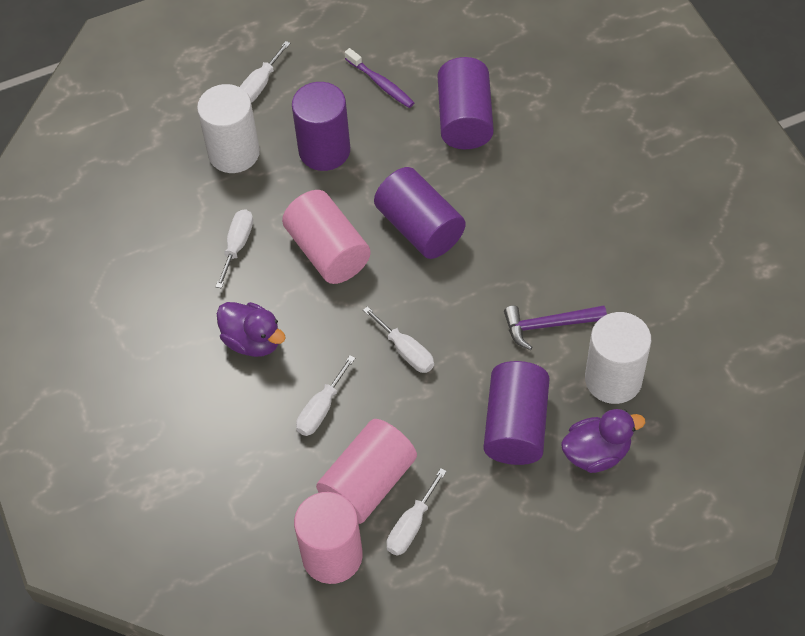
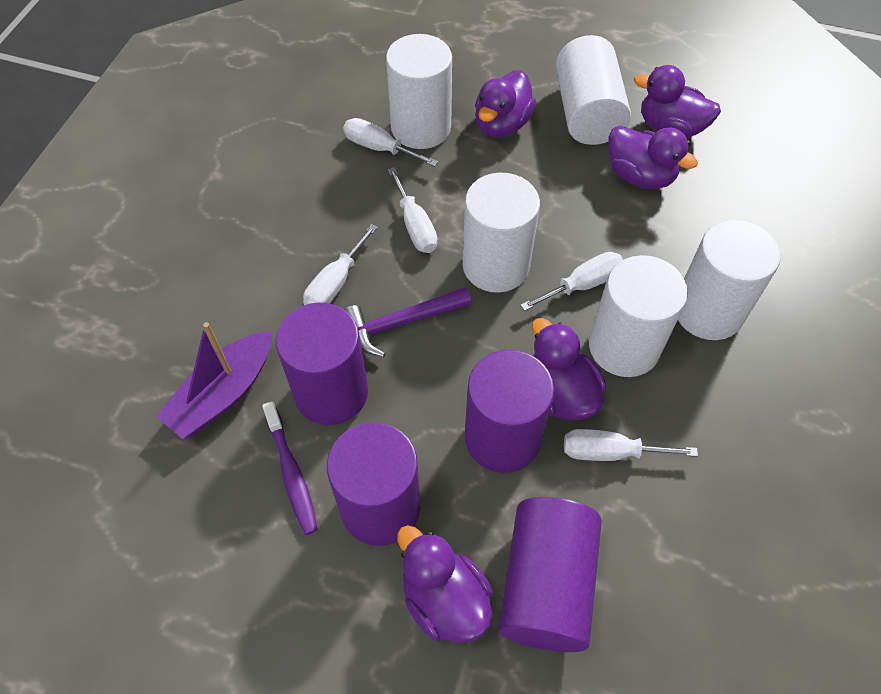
pink cylinder: 3 -> 0
purple boat: 0 -> 1
purple duck: 2 -> 5
white cylinder: 2 -> 5

